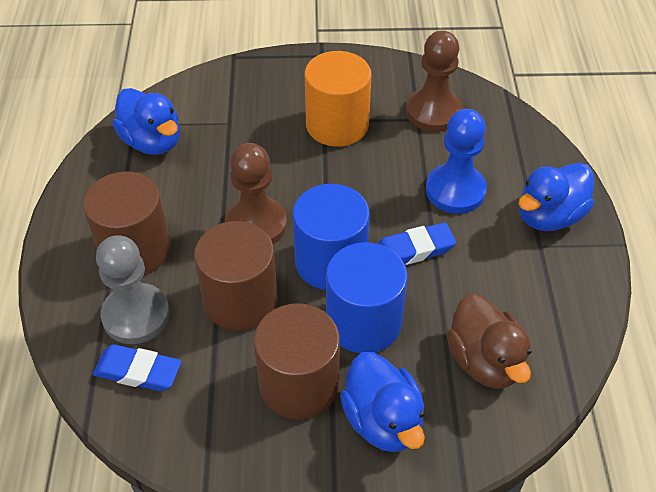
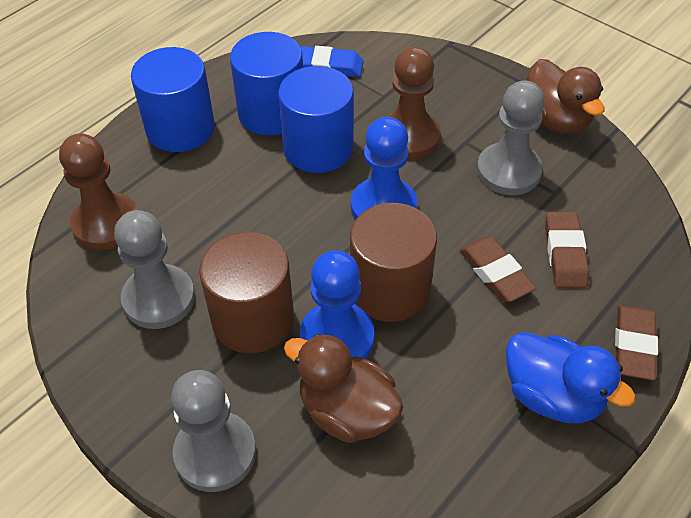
blue cylinder: 2 -> 3
blue duck: 3 -> 1
blue eraser: 2 -> 1
blue pawn: 1 -> 2
brown cylinder: 3 -> 2
brown duck: 1 -> 2
brown eraser: 0 -> 3
grey pawn: 1 -> 3
orange cylinder: 1 -> 0

